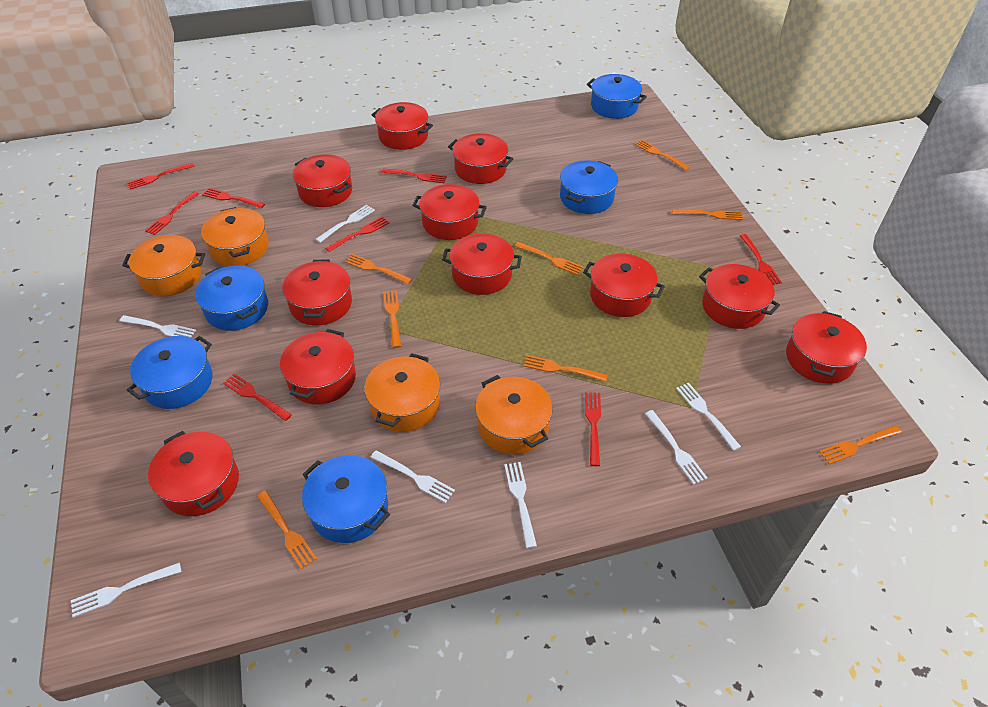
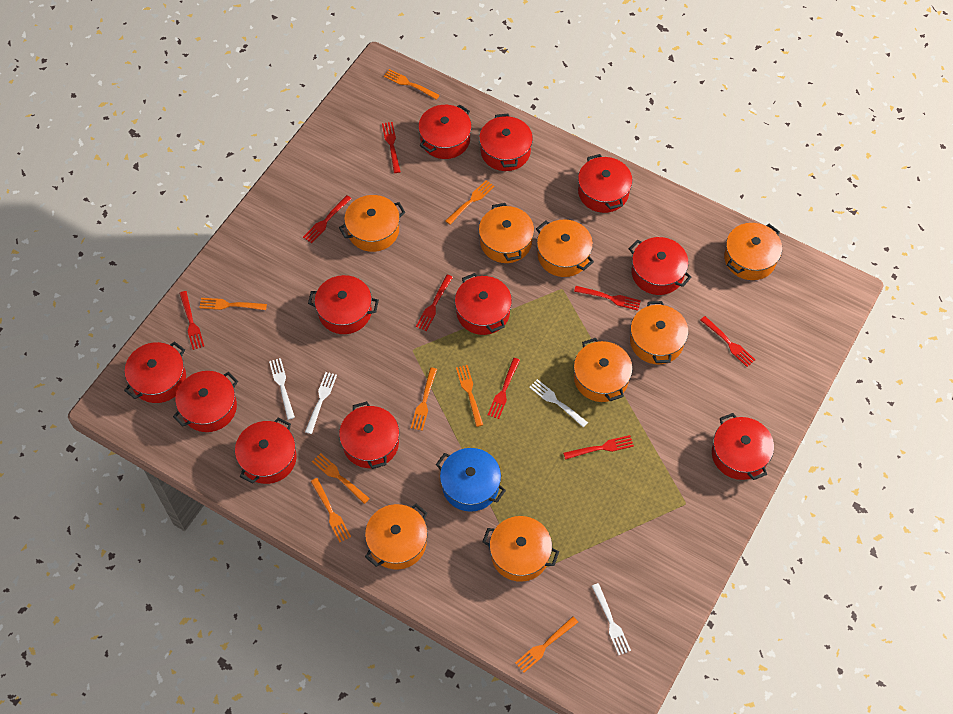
blue pot: 5 -> 1
orange pot: 4 -> 8
white fork: 7 -> 4

